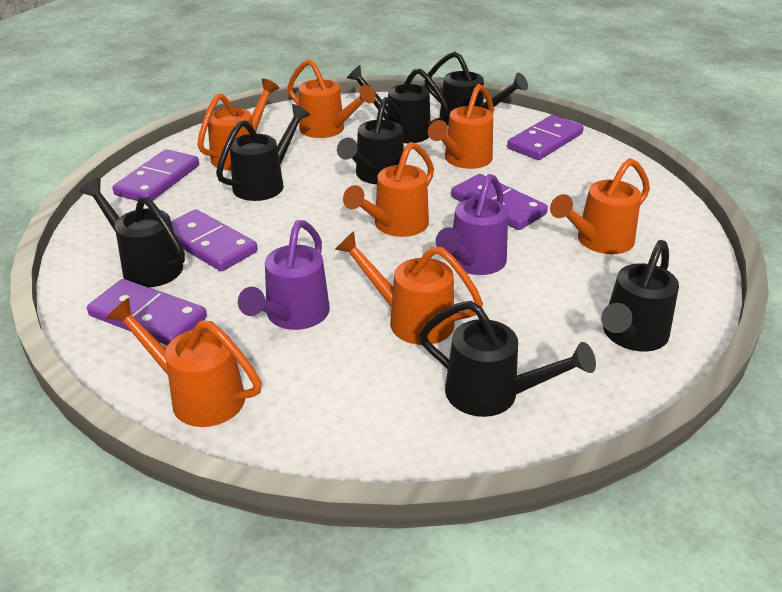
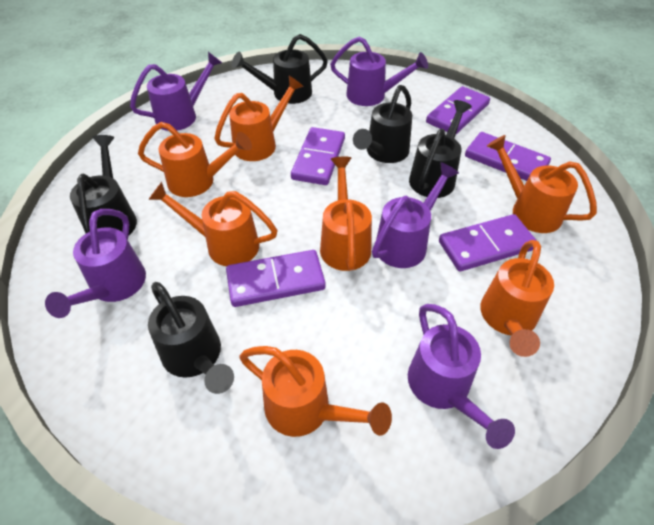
black watering can: 7 -> 5
purple watering can: 2 -> 5

